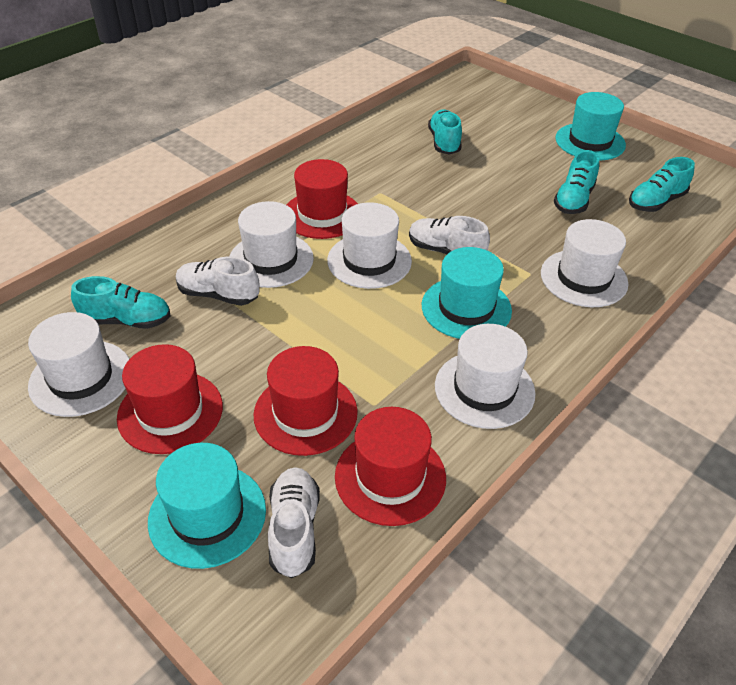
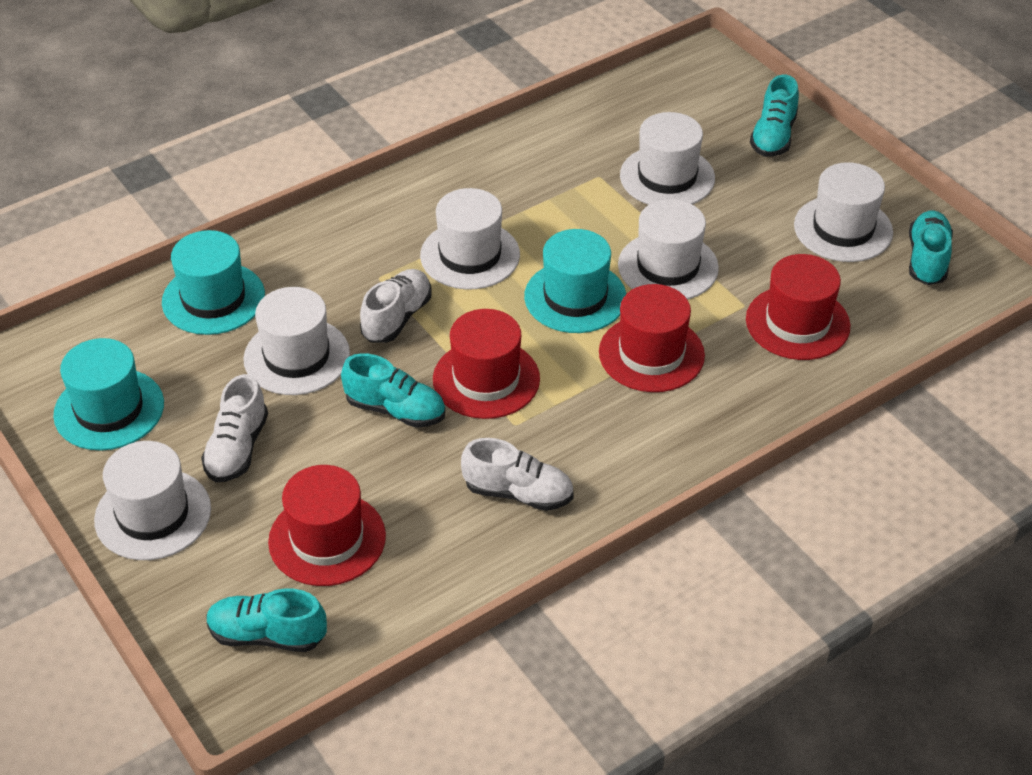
white hat: 5 -> 6

